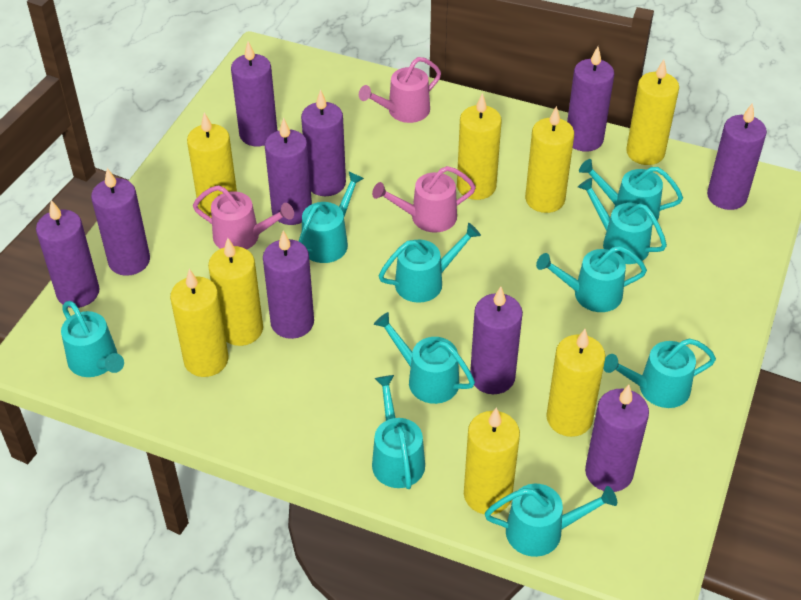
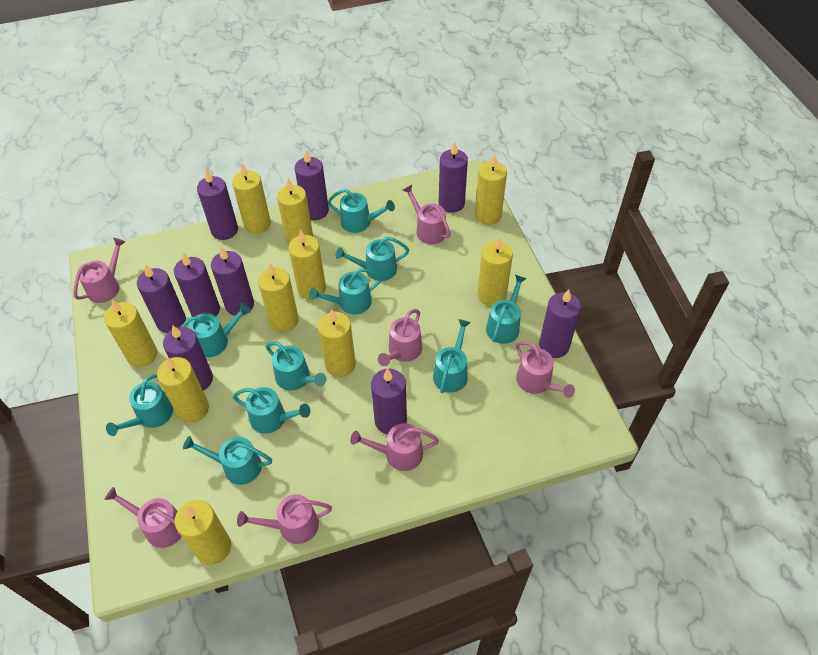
pink watering can: 3 -> 7
purple candle: 10 -> 9
yellow candle: 8 -> 10

